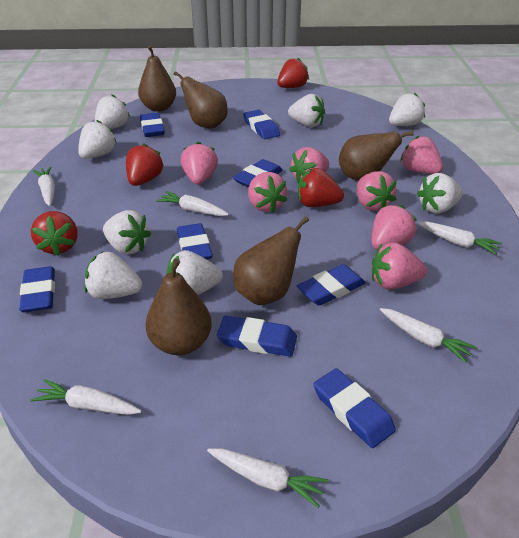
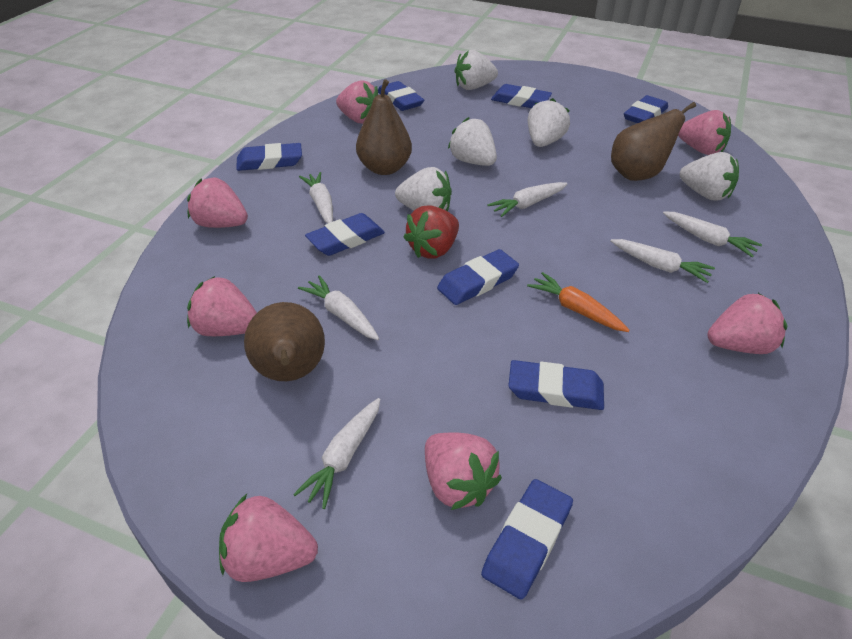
brown pear: 5 -> 3
orange carrot: 0 -> 1
red strawberry: 4 -> 1
white strawberry: 8 -> 5

